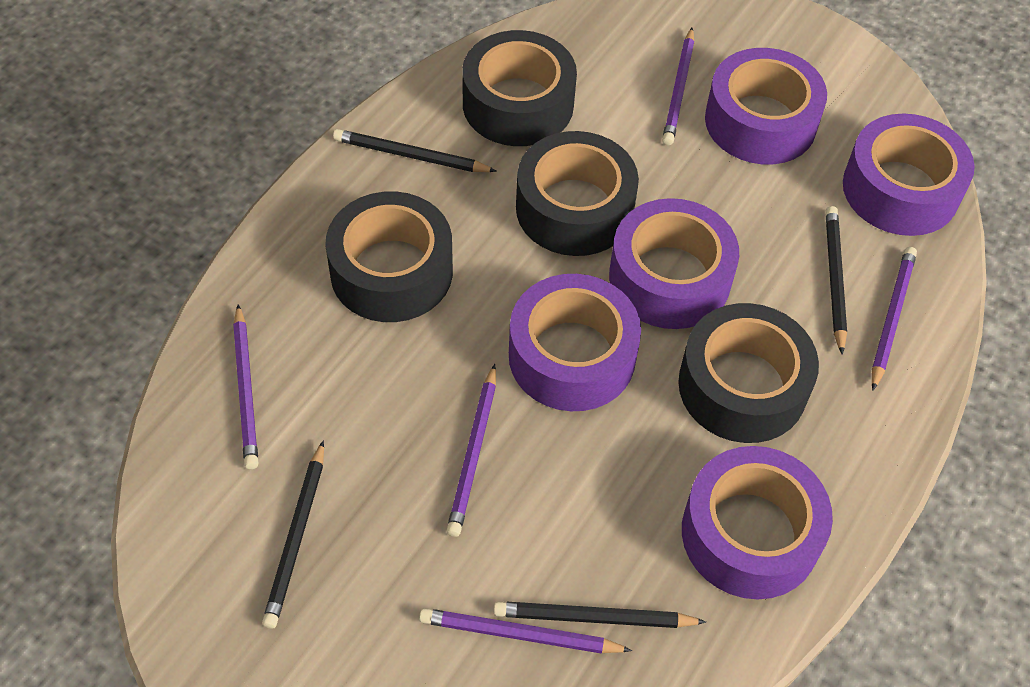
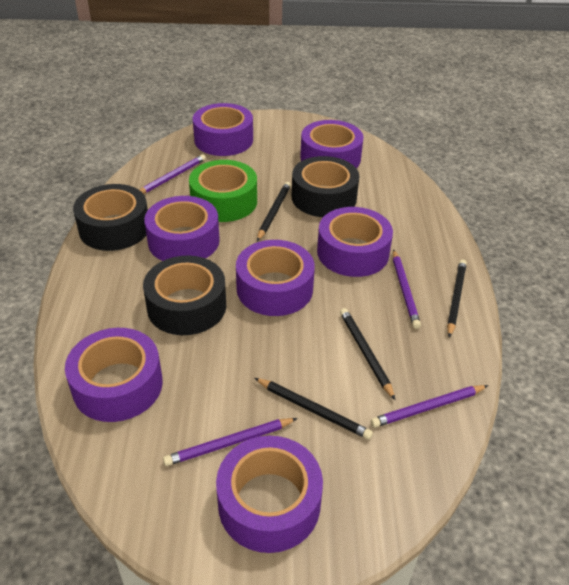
black tape: 4 -> 3
green tape: 0 -> 1
purple pencil: 5 -> 4
purple tape: 5 -> 7

